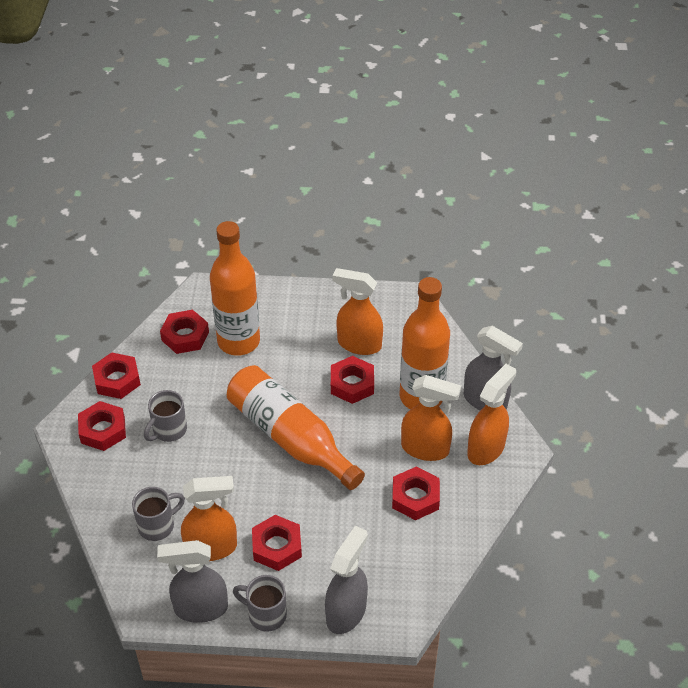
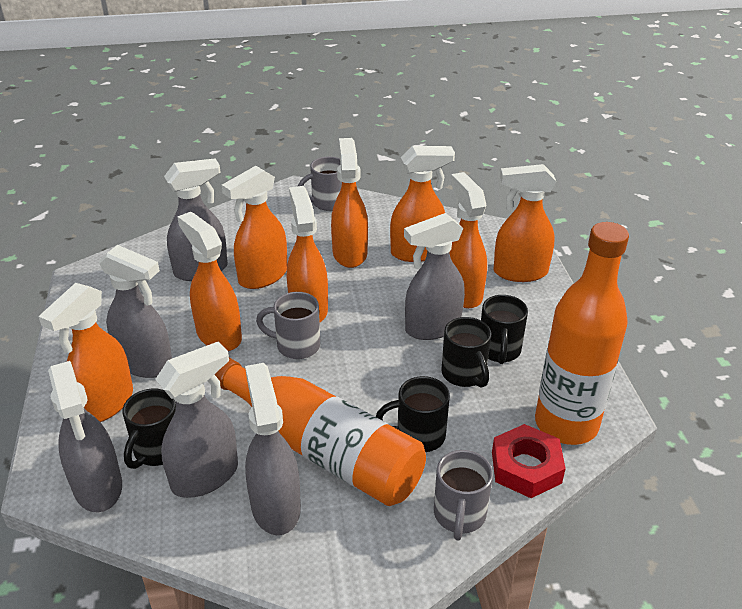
black mug: 0 -> 4
grey spray bottle: 3 -> 6
orange bottle: 3 -> 2
orange spray bottle: 4 -> 8
red nut: 6 -> 1

